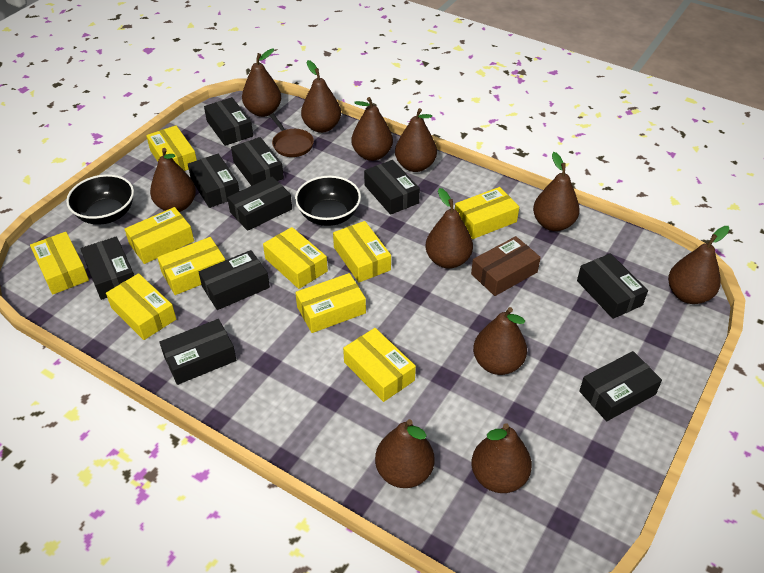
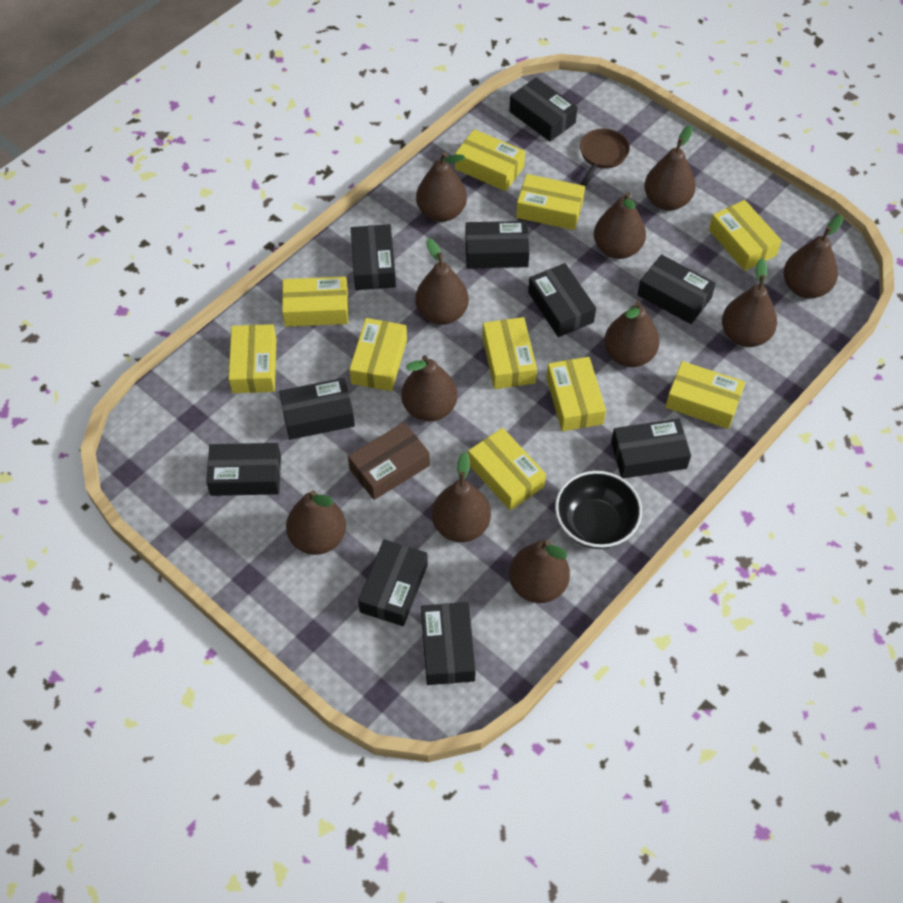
black bowl: 2 -> 1

